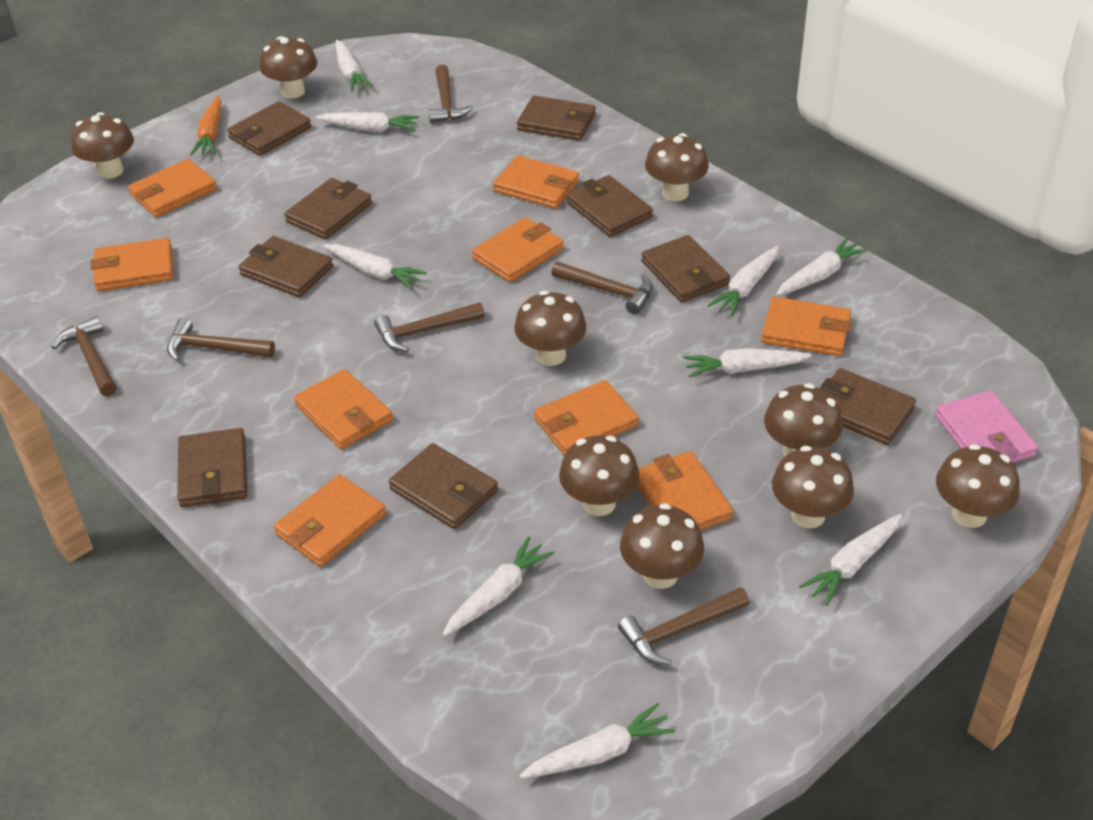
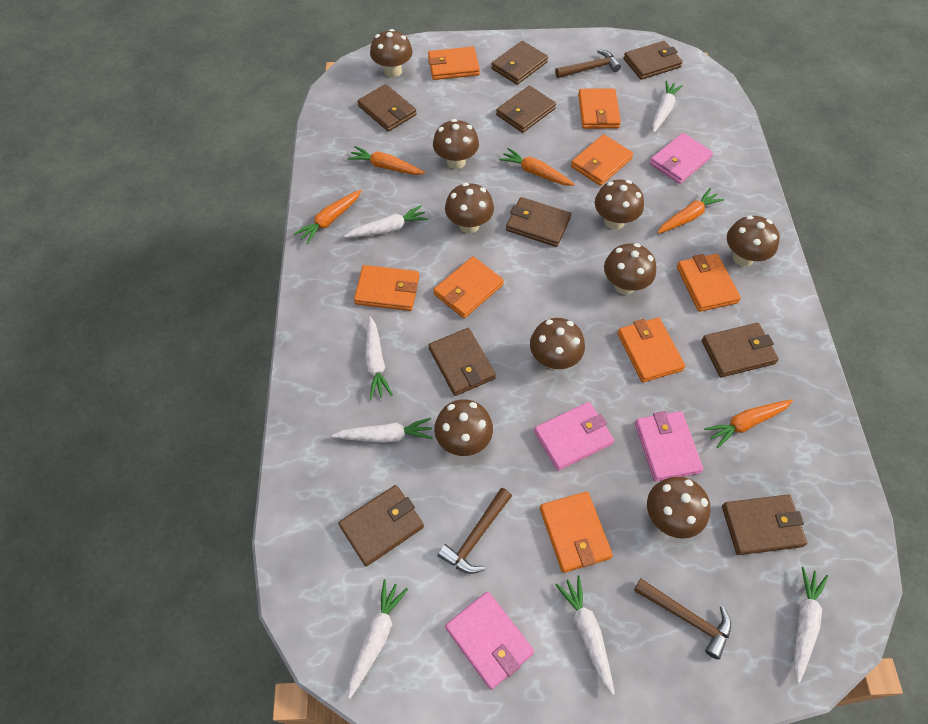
brown hammer: 6 -> 3
orange carrot: 1 -> 5
orange wallet: 9 -> 8
pink wallet: 1 -> 4
white carrot: 9 -> 7

